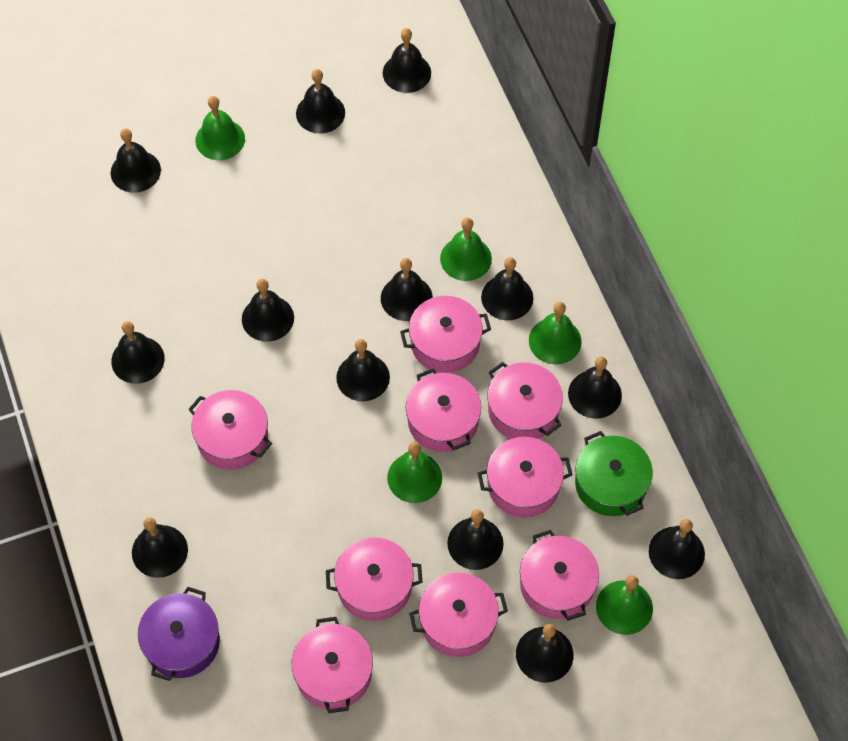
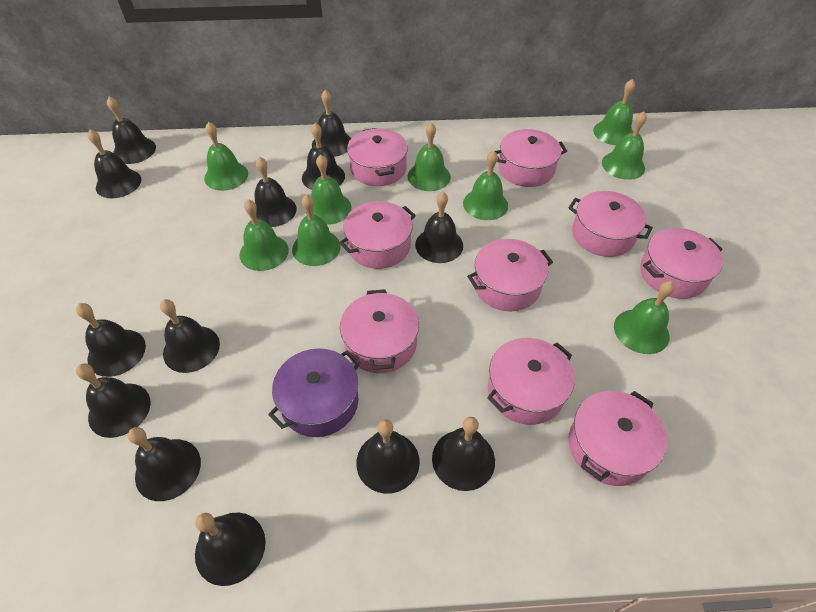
green bell: 5 -> 9
green pot: 1 -> 0

